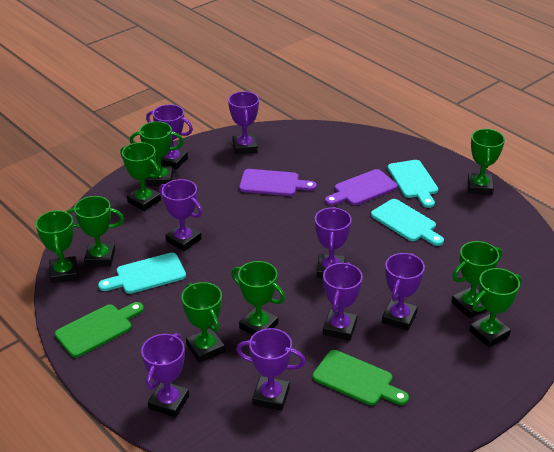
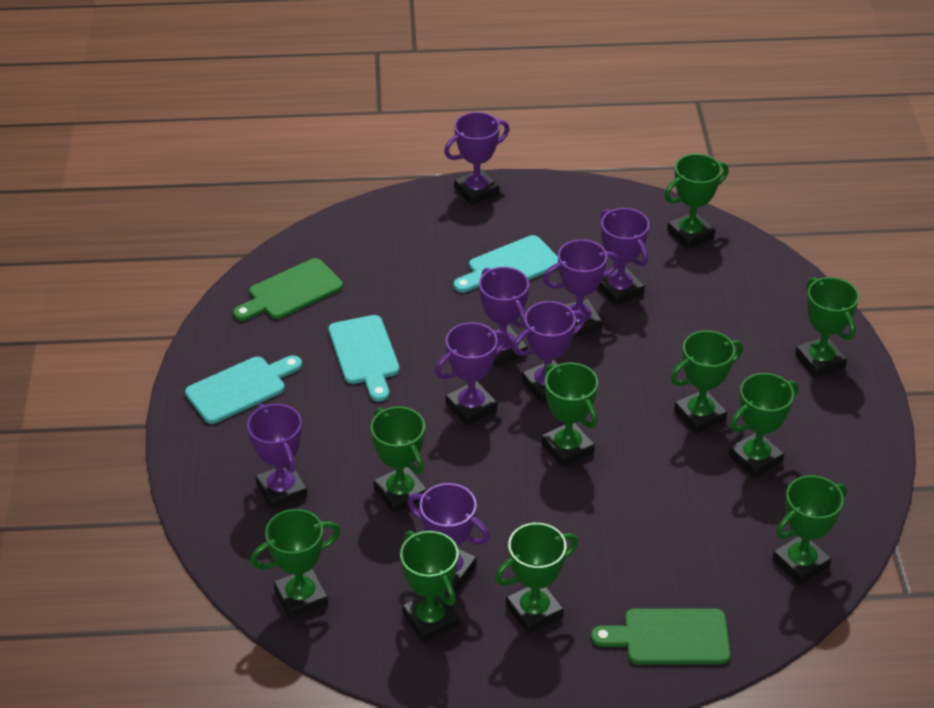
green trophy: 9 -> 10
purple cutting board: 2 -> 0

